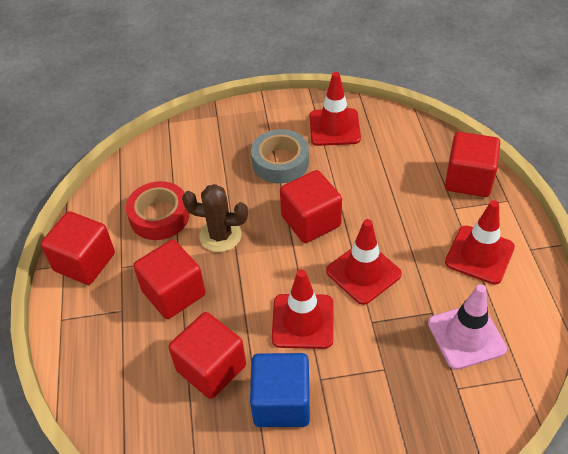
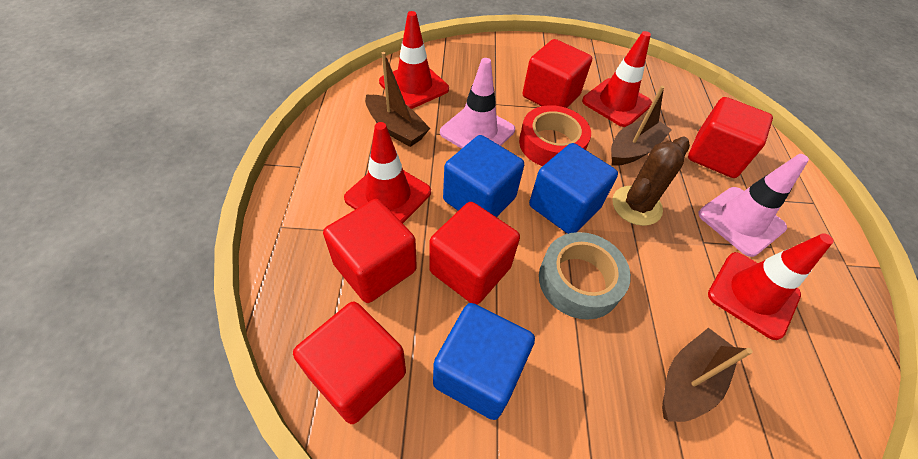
blue cube: 1 -> 3
brown boat: 0 -> 3
pink traffic cone: 1 -> 2

